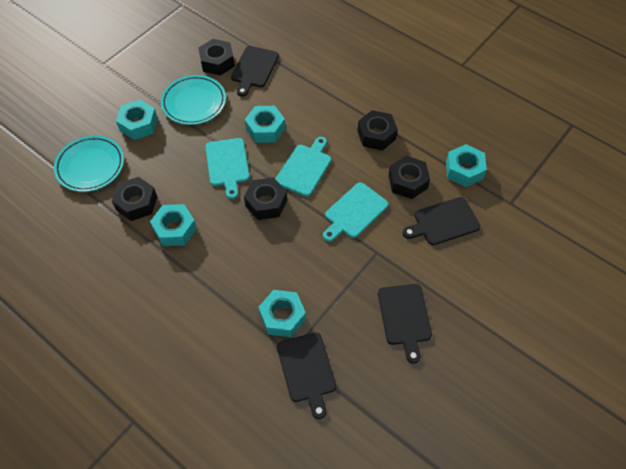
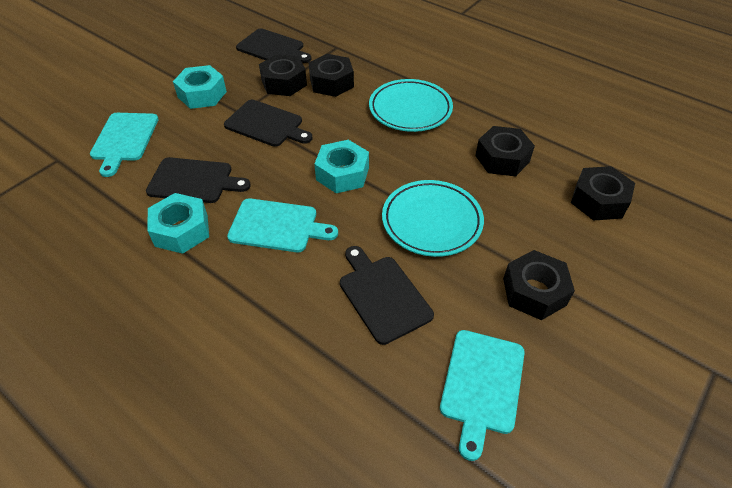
turquoise nut: 5 -> 3

